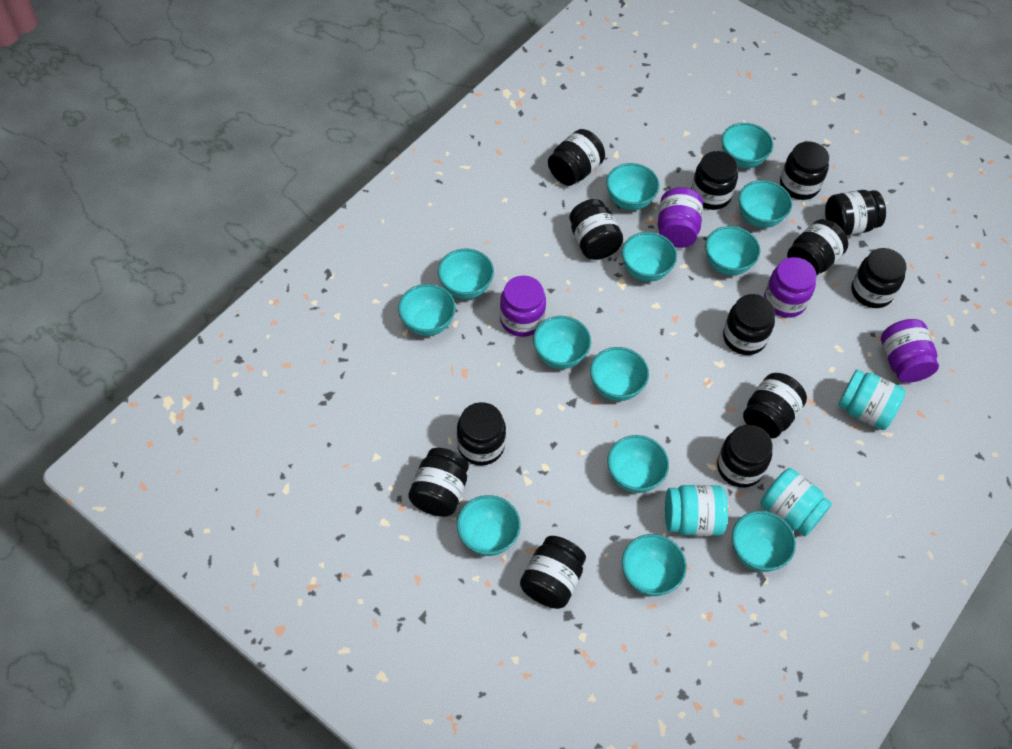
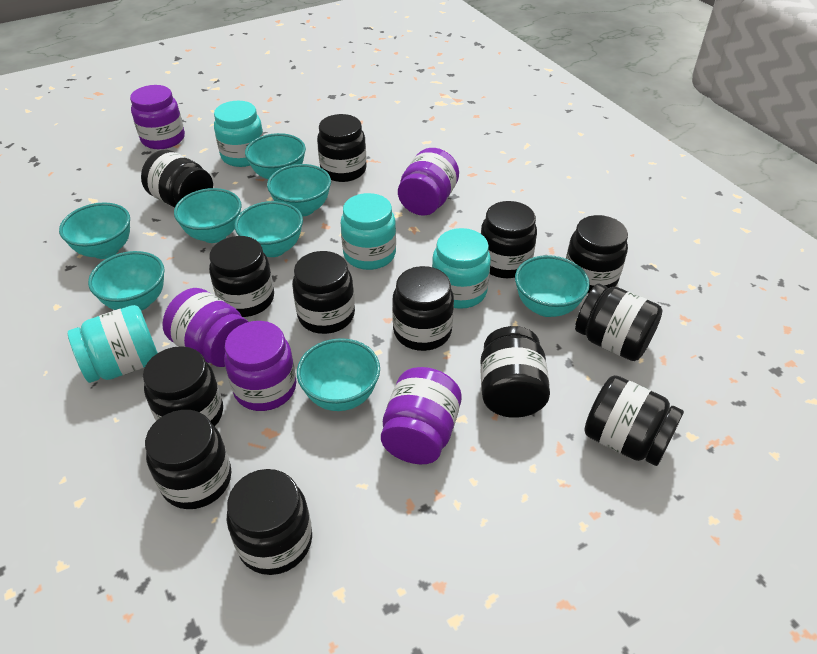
purple jar: 4 -> 5
turquoise bowl: 13 -> 8
turquoise jar: 3 -> 4

